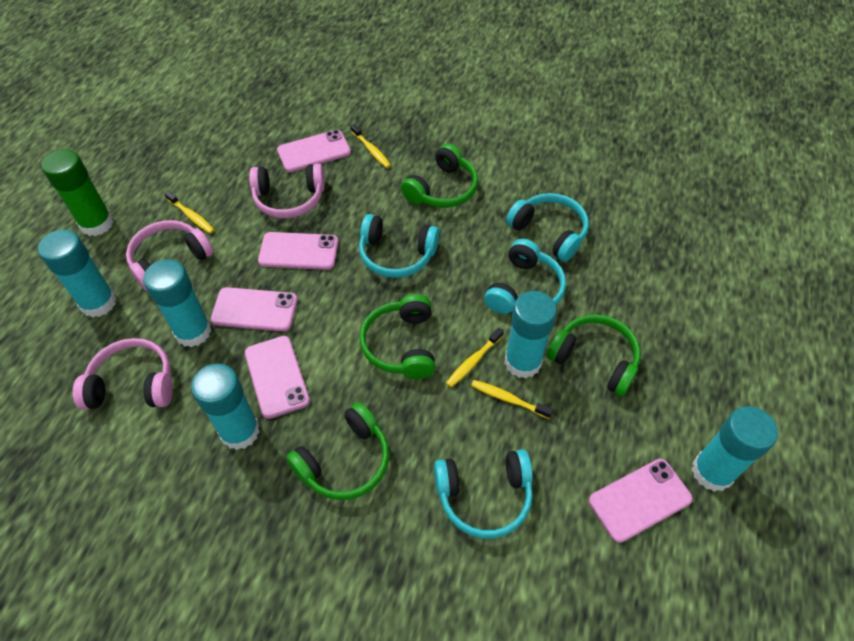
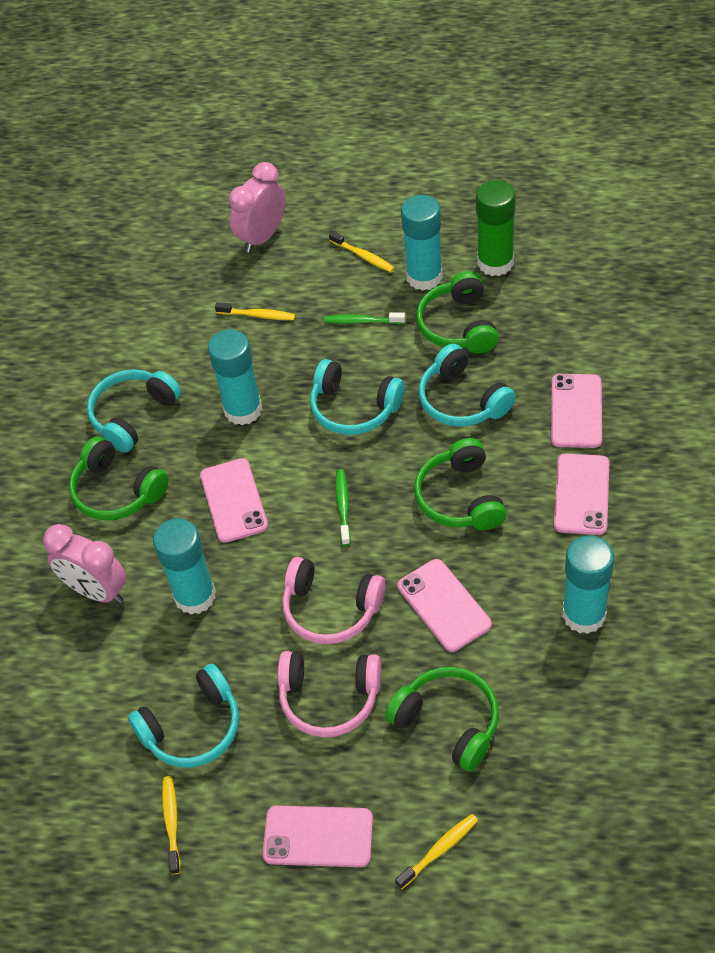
green toothbrush: 0 -> 2
pink clock: 0 -> 2
pink headphones: 3 -> 2
turquoise glue stick: 5 -> 4

